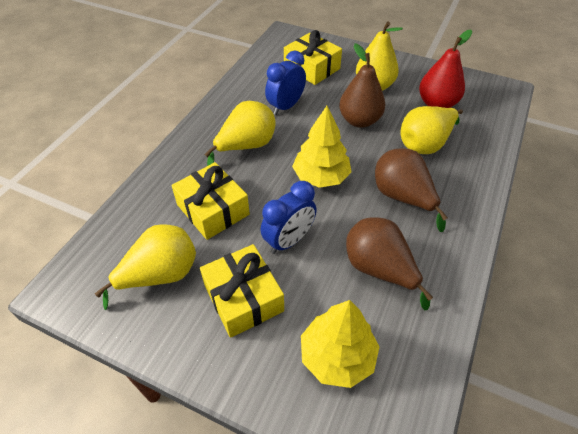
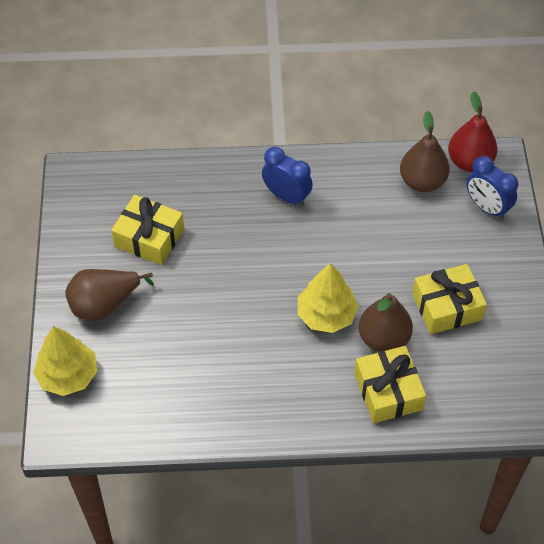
yellow pear: 4 -> 0

